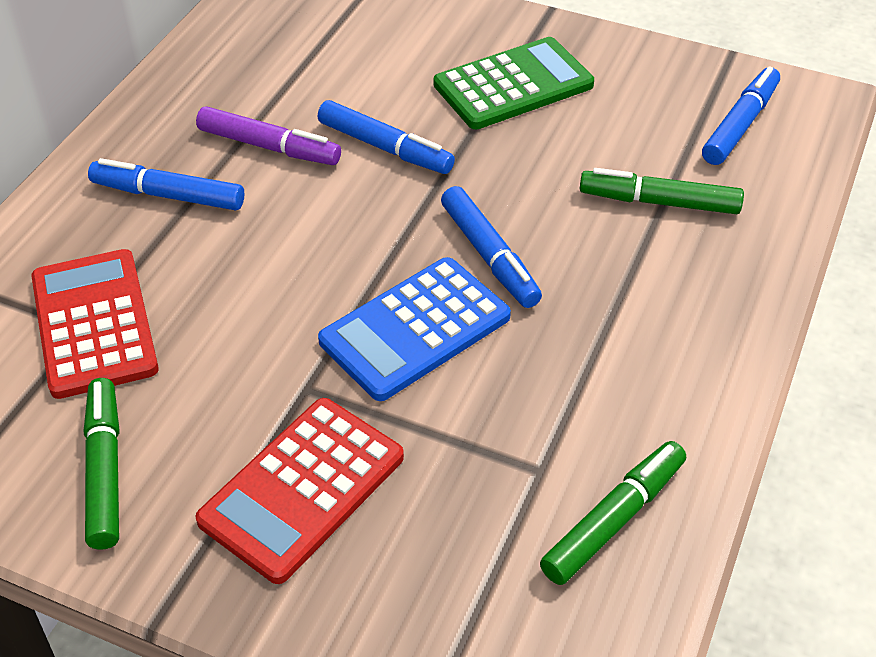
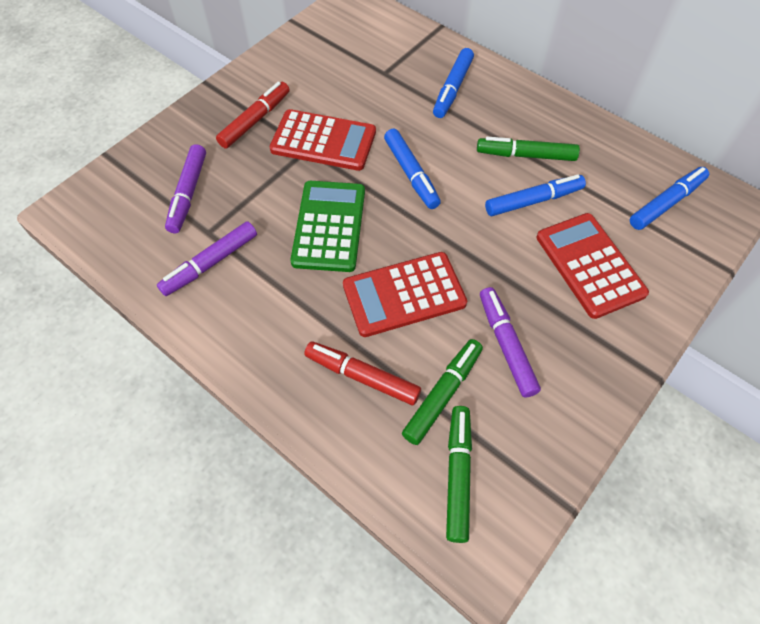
blue calculator: 1 -> 0
purple marker: 1 -> 3
red calculator: 2 -> 3
red marker: 0 -> 2

